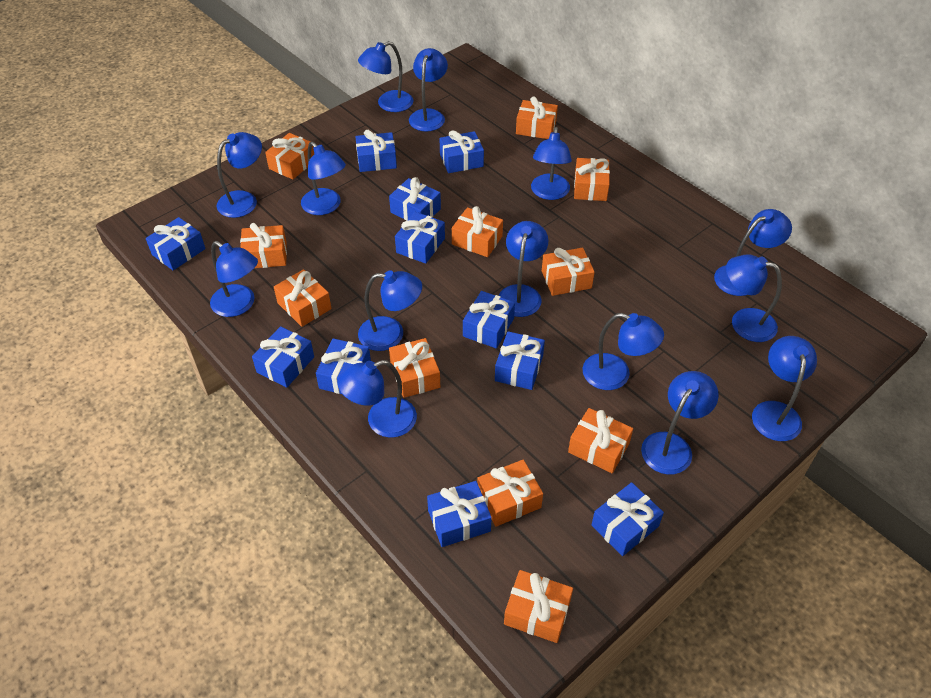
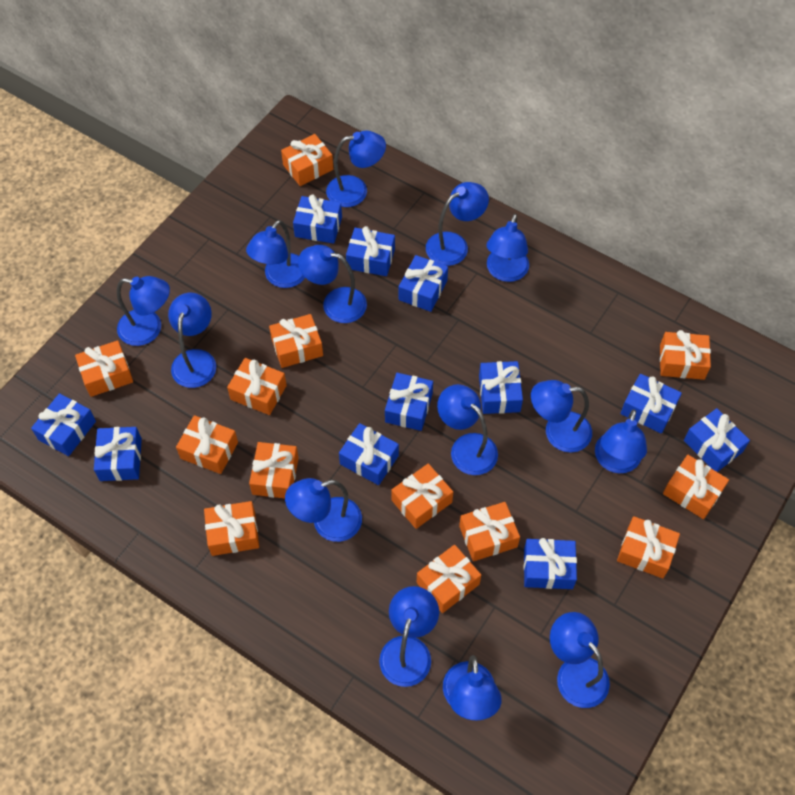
orange gift: 11 -> 13

